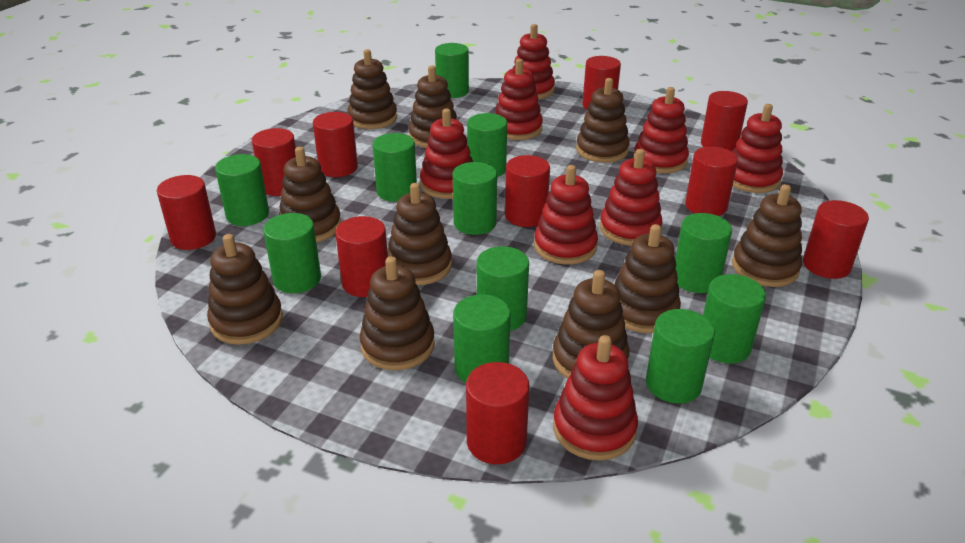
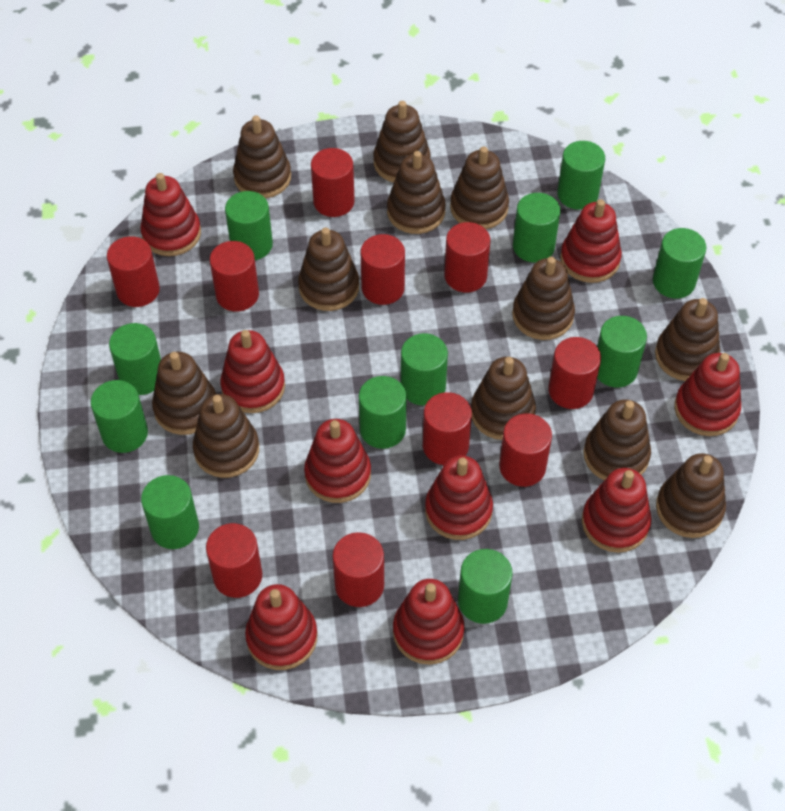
brown stacking toy: 10 -> 12
red stacking toy: 8 -> 9

